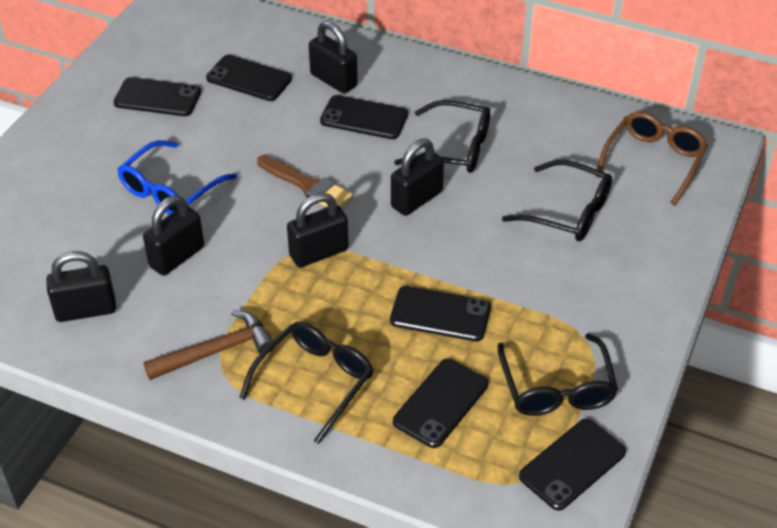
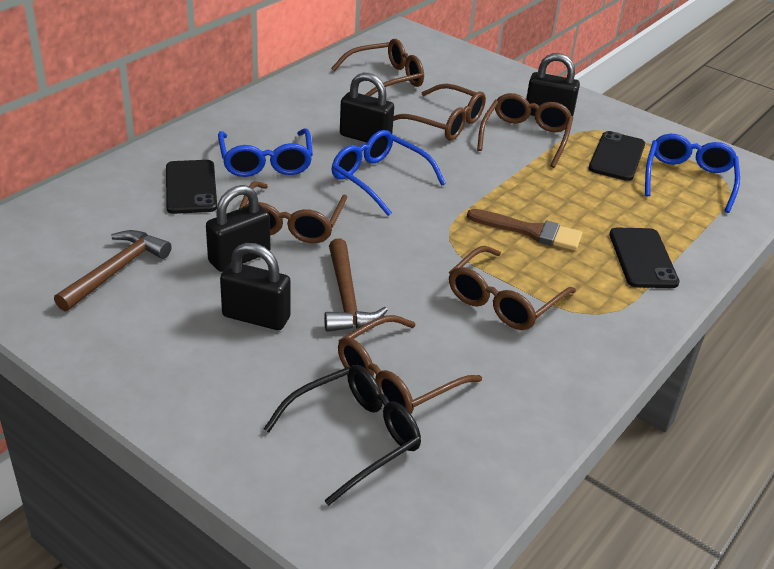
black glasses: 4 -> 1
black padlock: 5 -> 4
black phone: 6 -> 3
blue glasses: 1 -> 3
brown glasses: 1 -> 6
brown hammer: 1 -> 2

